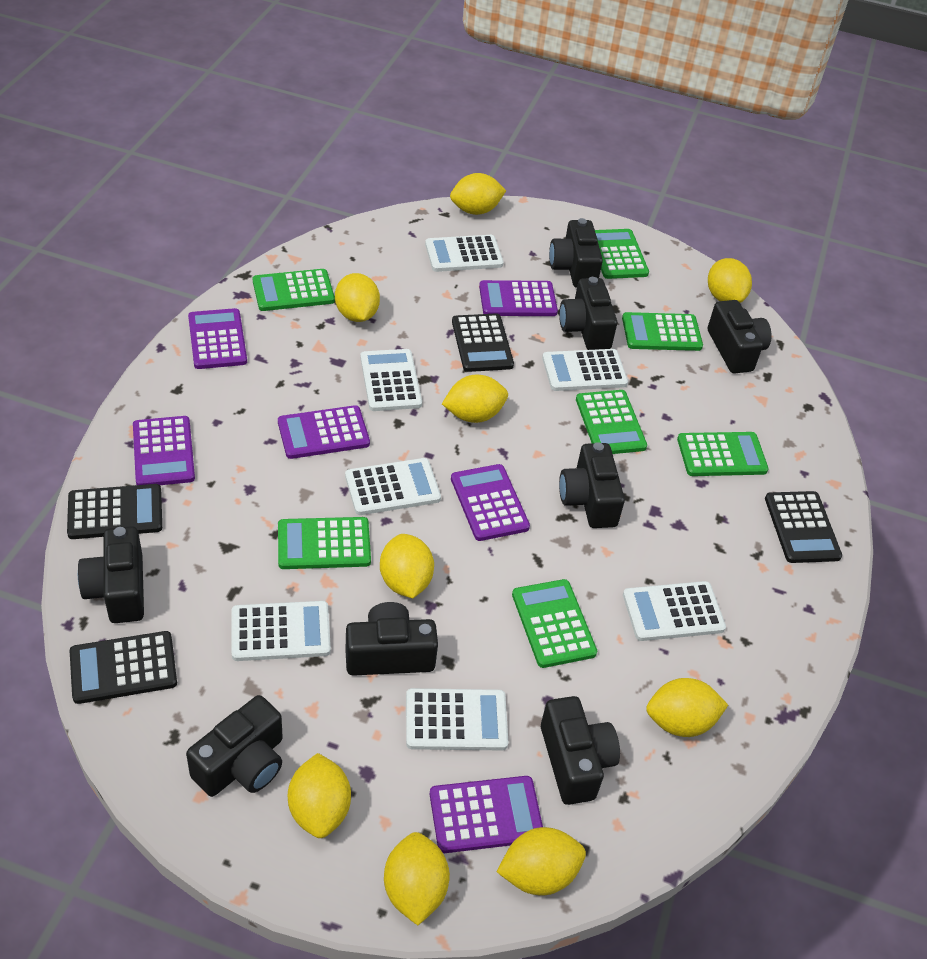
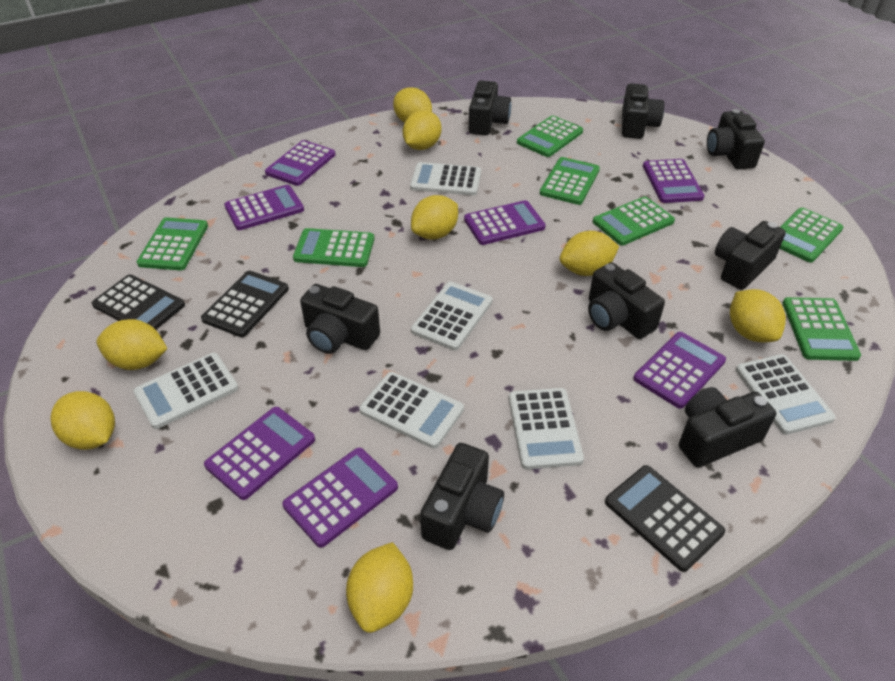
black calculator: 4 -> 3
purple calculator: 6 -> 7
white calculator: 7 -> 6
yellow lemon: 9 -> 8

